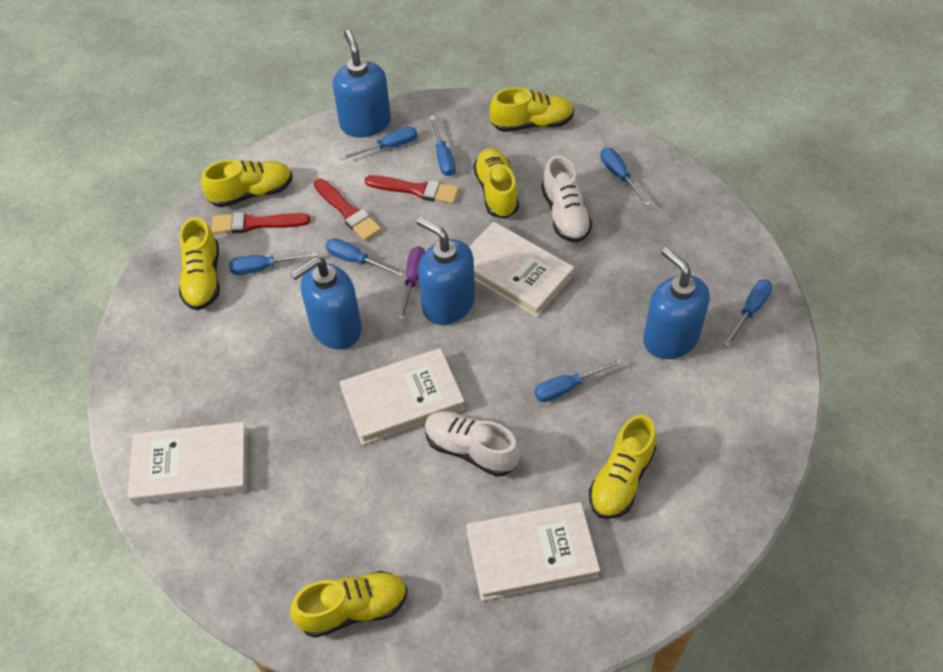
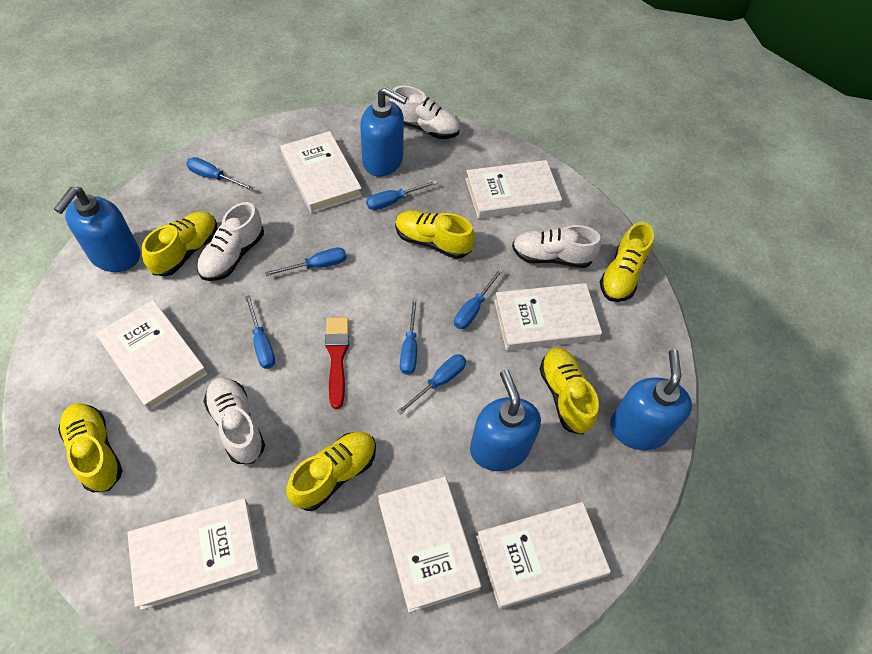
purple screwdriver: 1 -> 0
red brush: 3 -> 1
white book: 4 -> 7
white shoe: 2 -> 4

